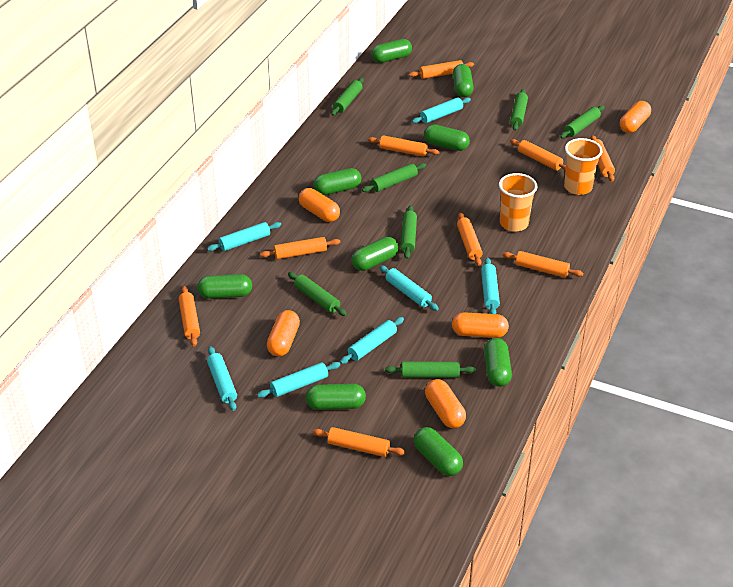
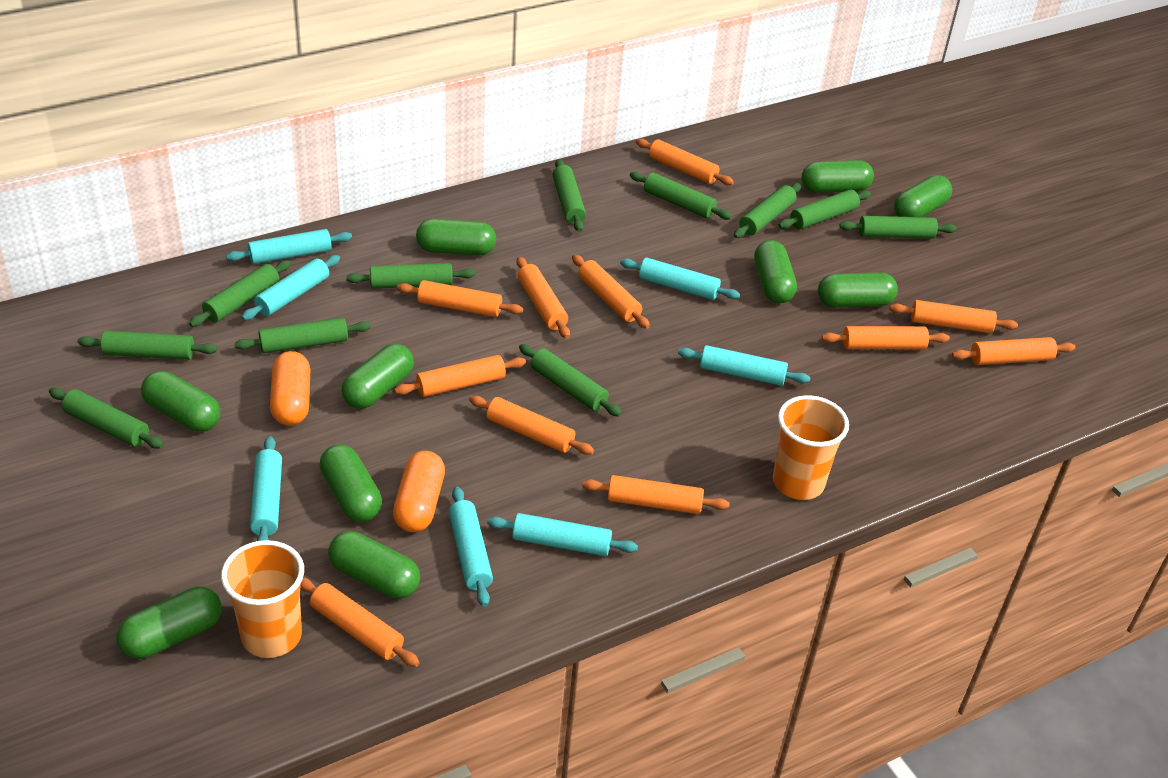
green capsule: 9 -> 10
green rolling pin: 7 -> 11
orange capsule: 5 -> 2
orange rolling pin: 9 -> 11

